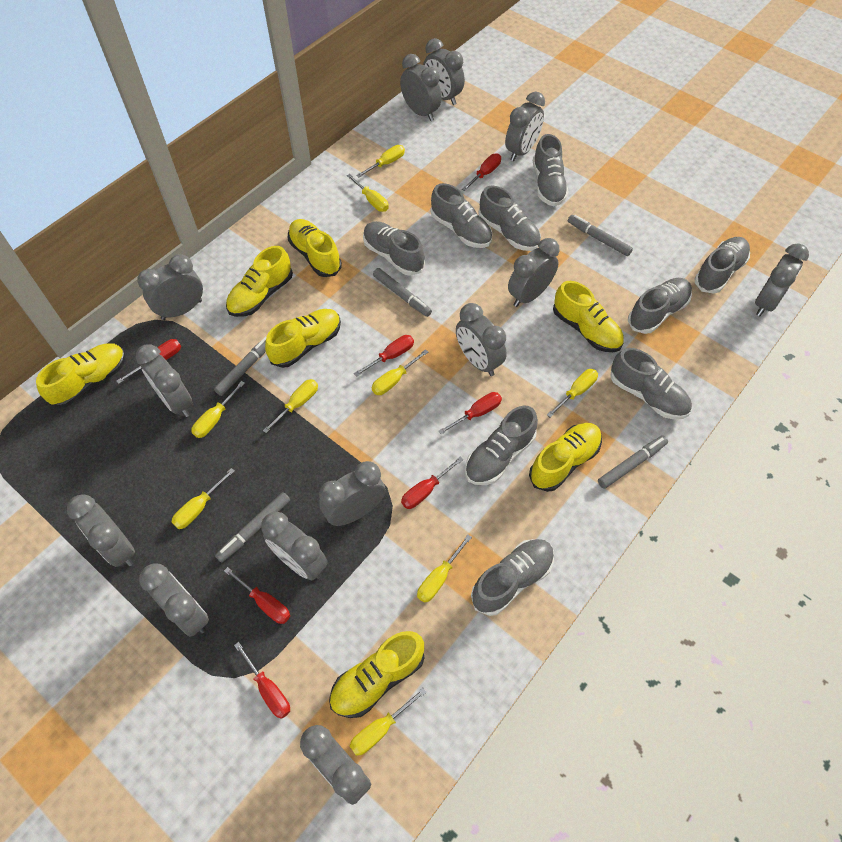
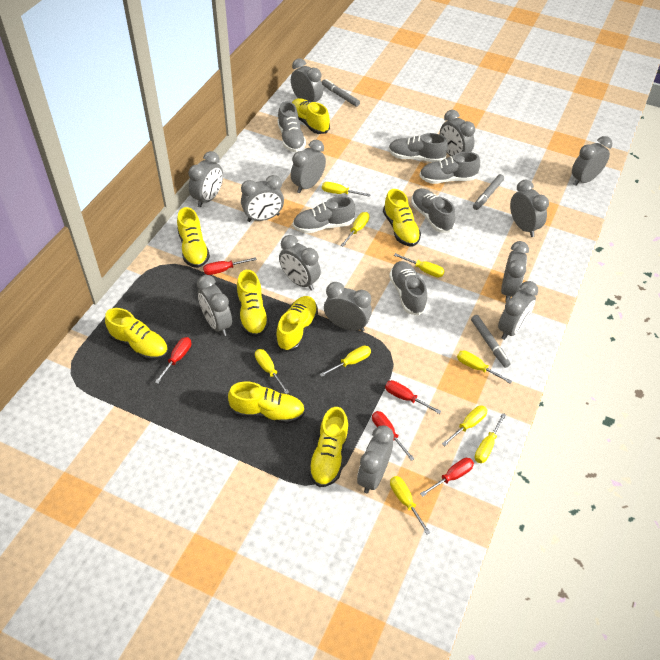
grey marker: 5 -> 3
grey shoe: 9 -> 6
red screwdriver: 7 -> 5
yellow shoe: 7 -> 8

